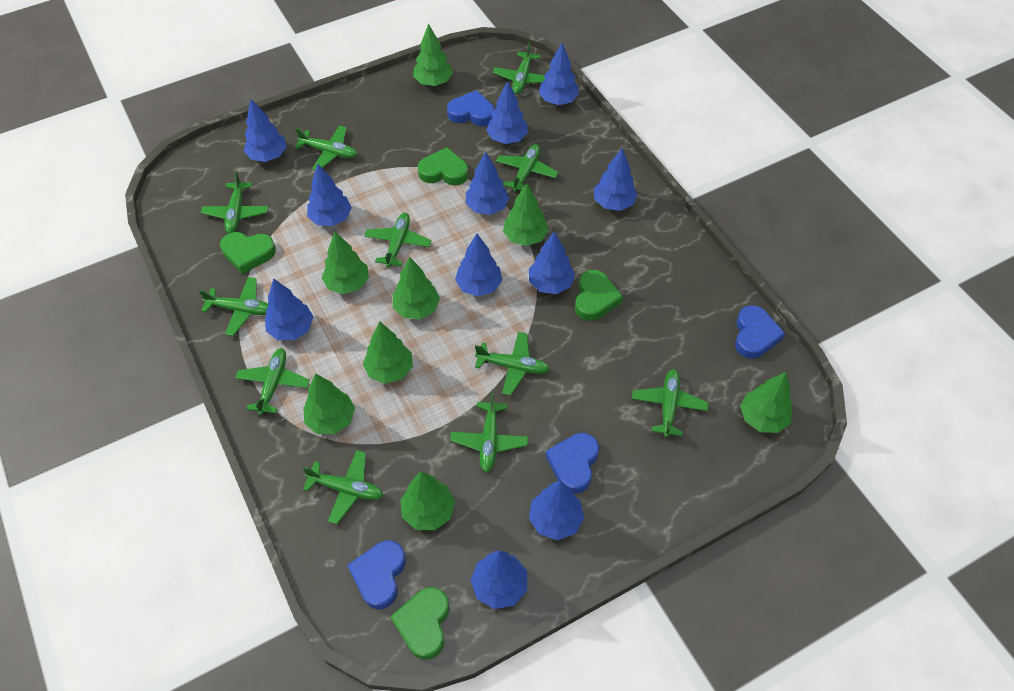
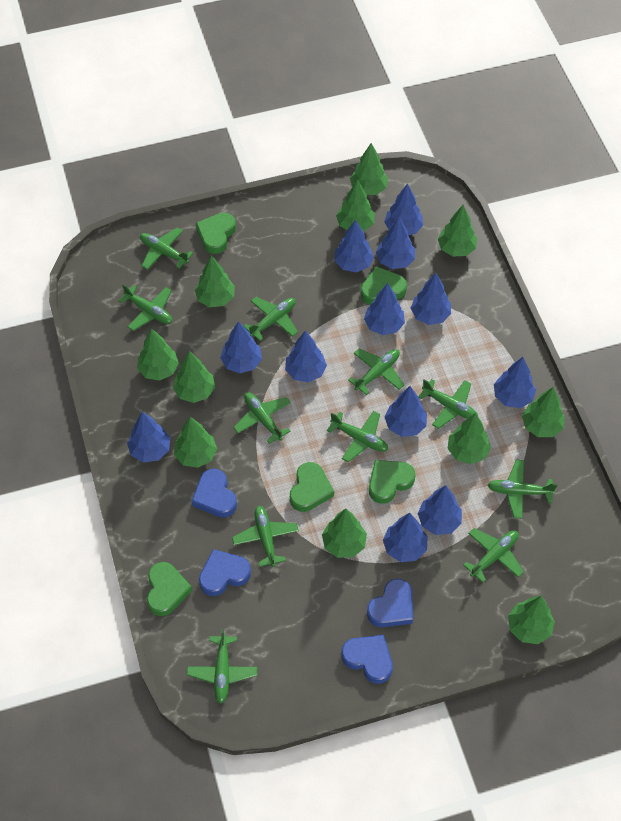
blue tree: 11 -> 12
green heart: 4 -> 5
green tree: 8 -> 11

